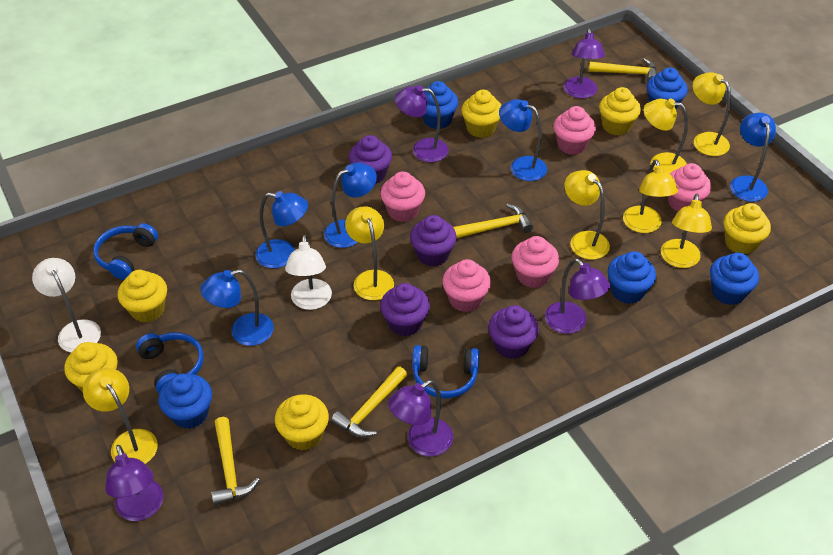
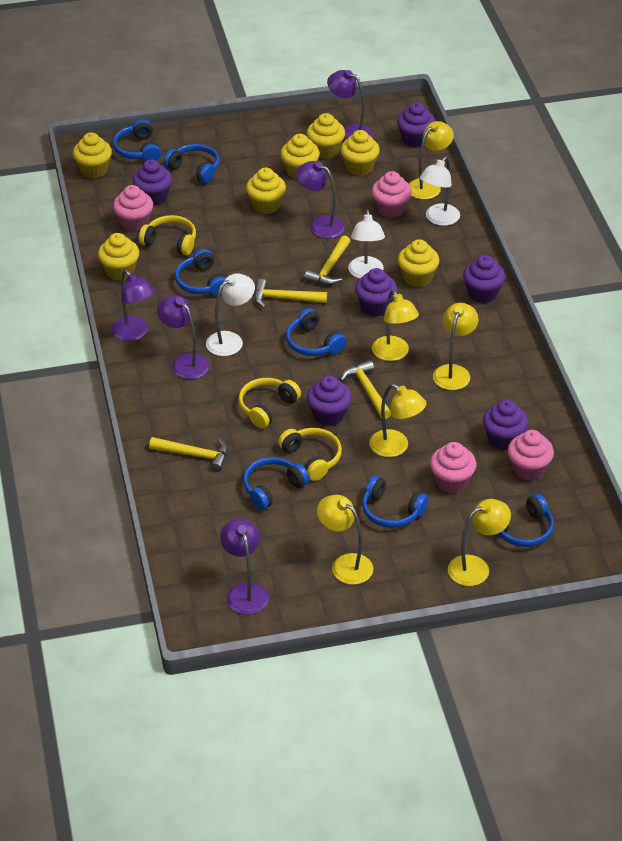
blue cupcake: 5 -> 0
blue headphones: 3 -> 7
blue lamp: 5 -> 0
pink cupcake: 5 -> 4
purple cupcake: 4 -> 6
white lamp: 2 -> 3
yellow cupcake: 6 -> 7
yellow headphones: 0 -> 3
yellow lamp: 7 -> 6

